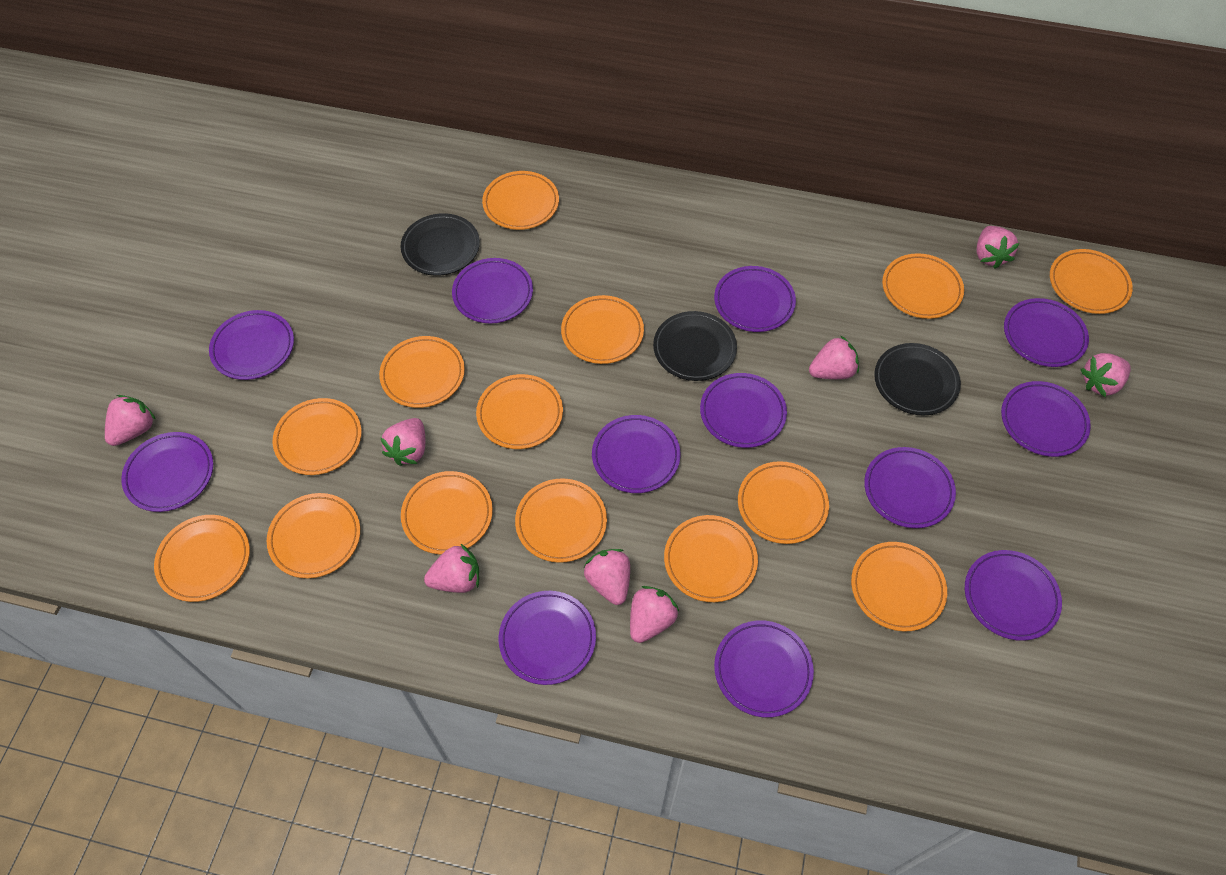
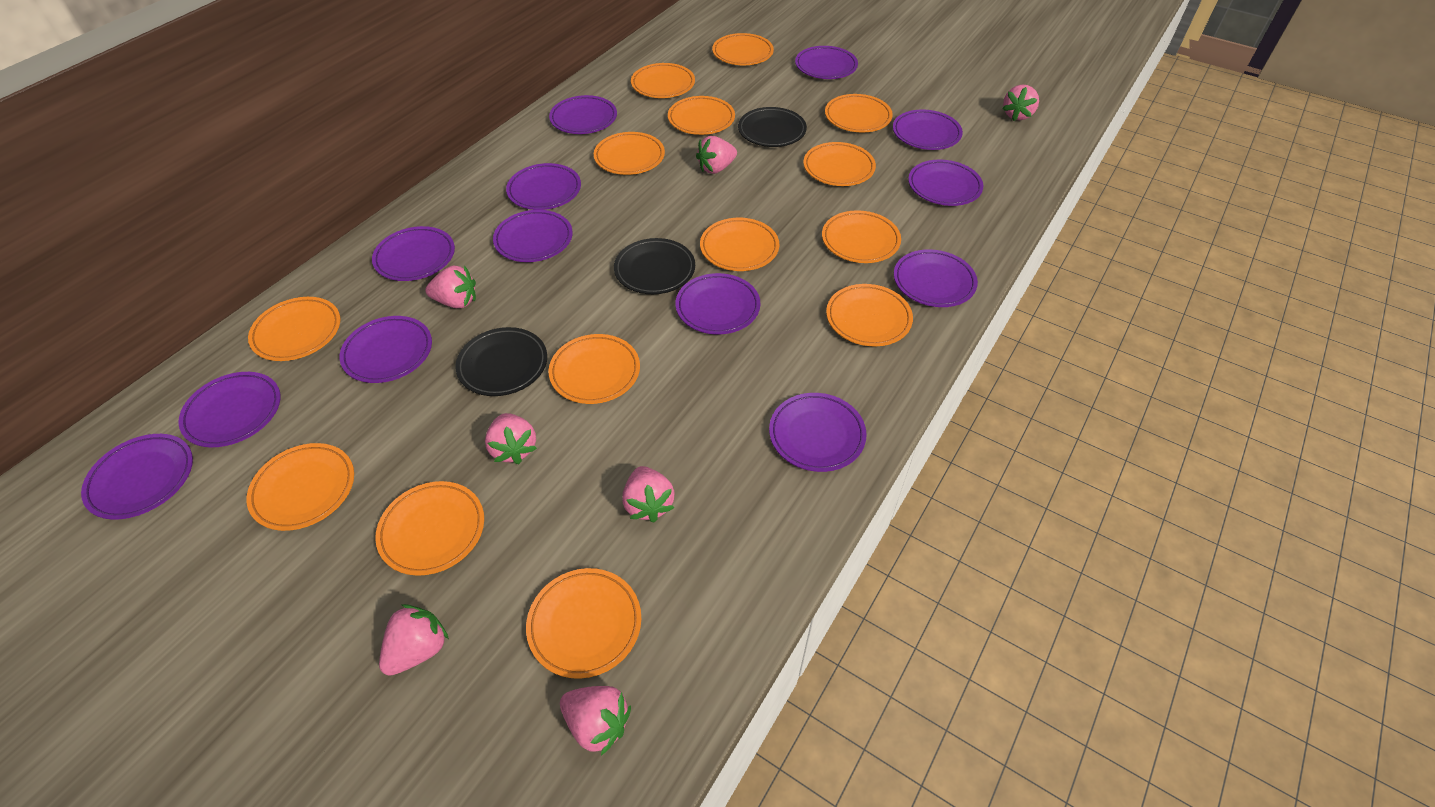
pink strawberry: 8 -> 7
purple plate: 12 -> 13

